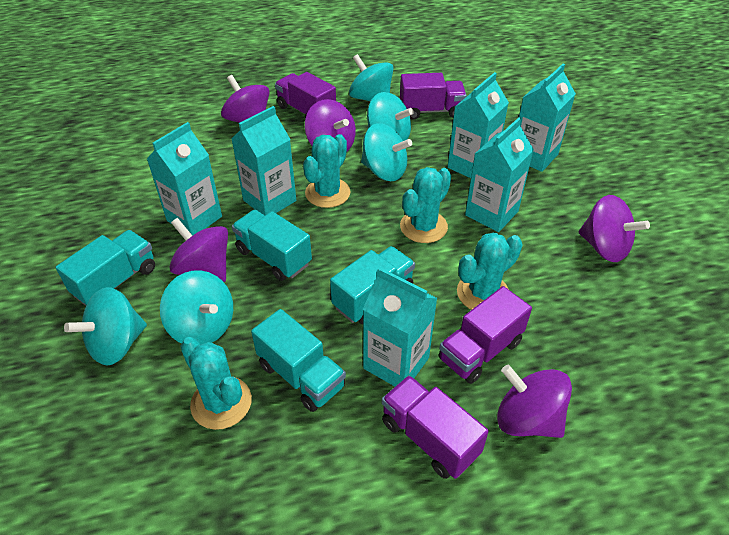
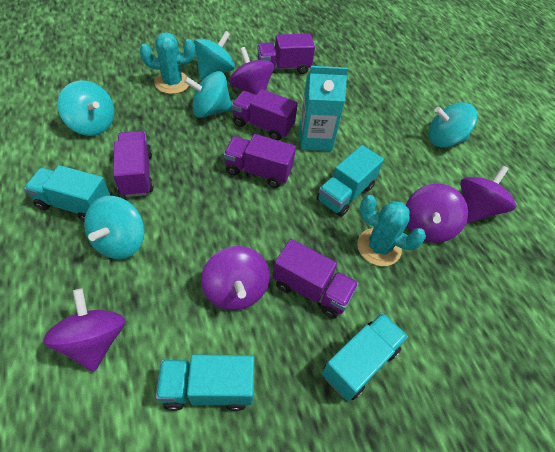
purple truck: 4 -> 5
turquoise cactus: 4 -> 2
turquoise carton: 6 -> 1

